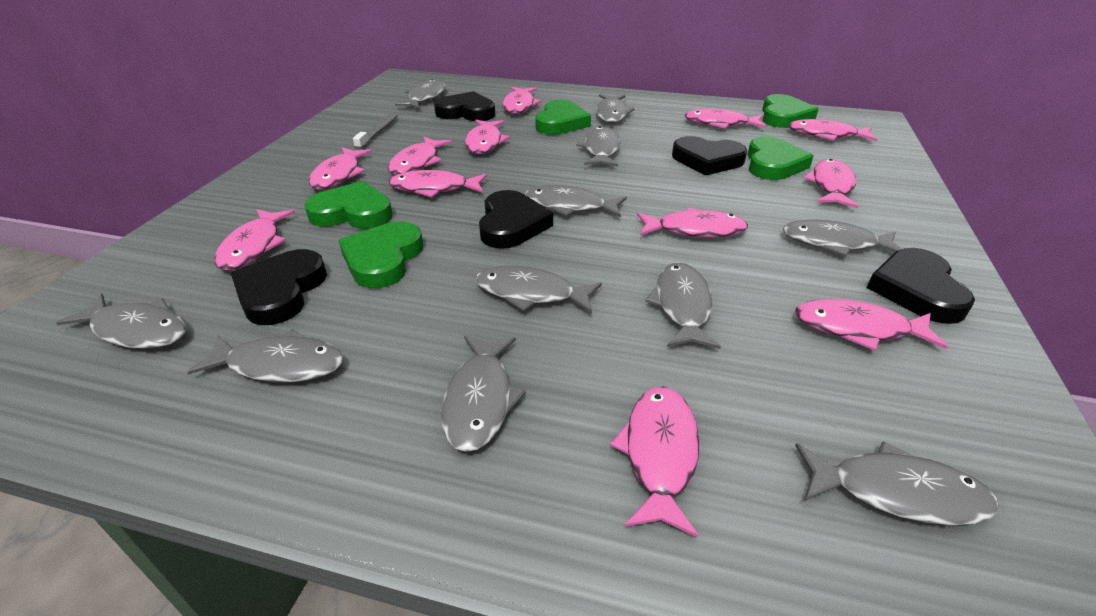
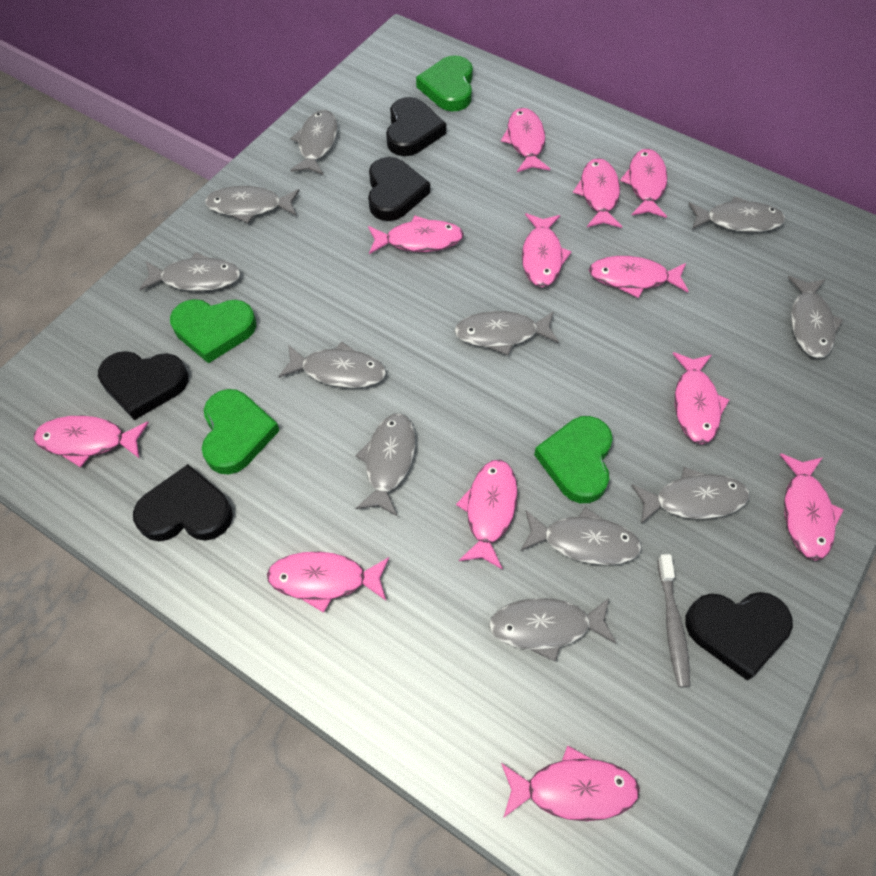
green heart: 5 -> 4

